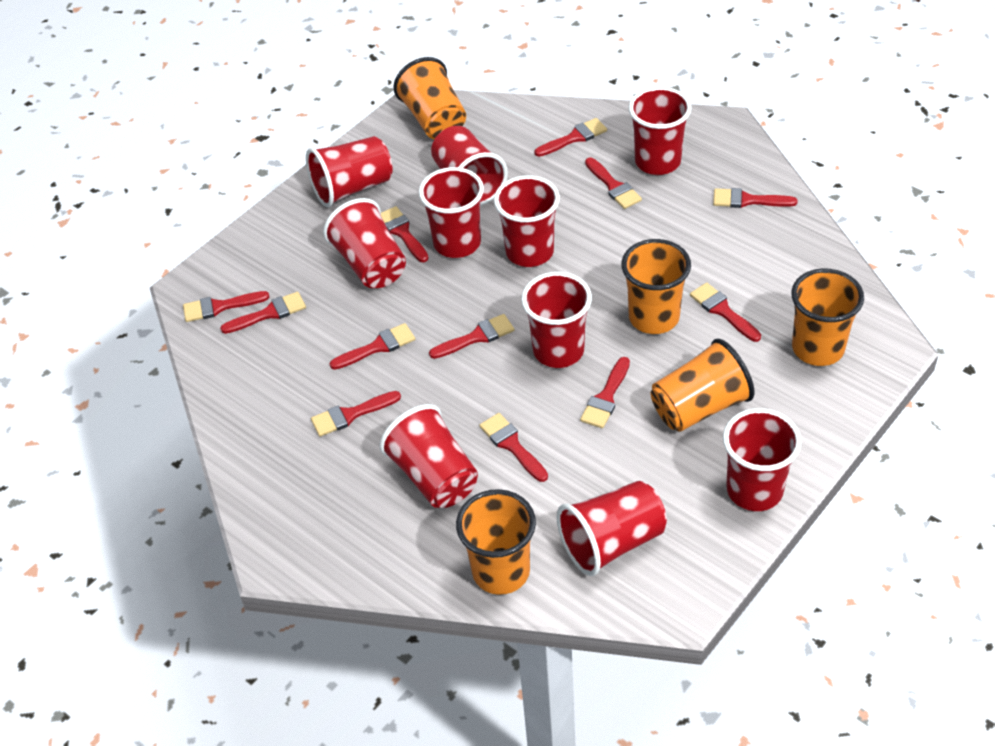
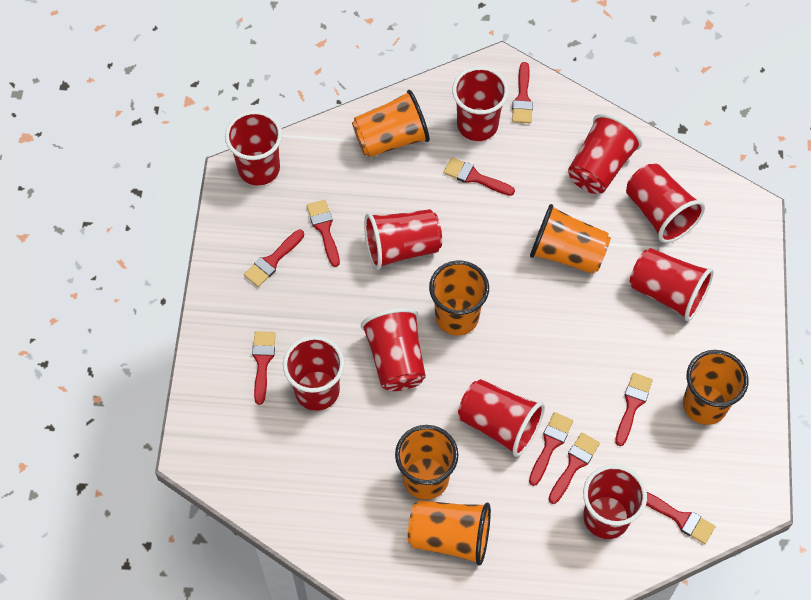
orange cup: 5 -> 6
red brush: 12 -> 9

